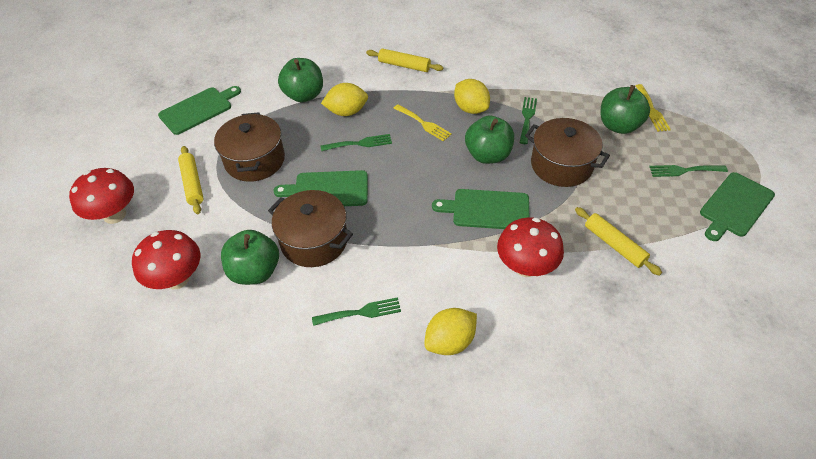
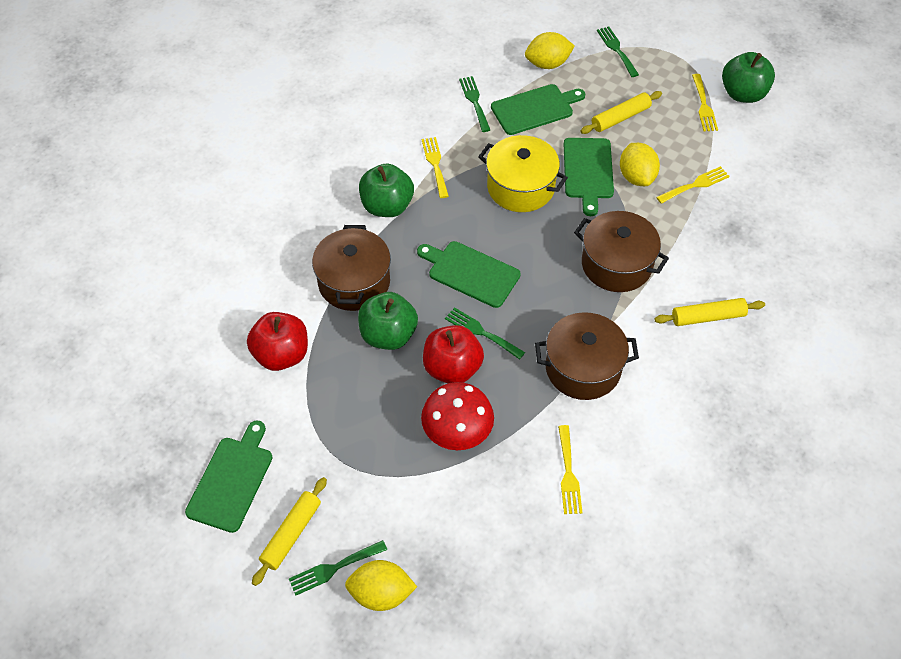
green apple: 4 -> 3
red apple: 0 -> 2
red mushroom: 3 -> 1
yellow fork: 2 -> 4
yellow pot: 0 -> 1

